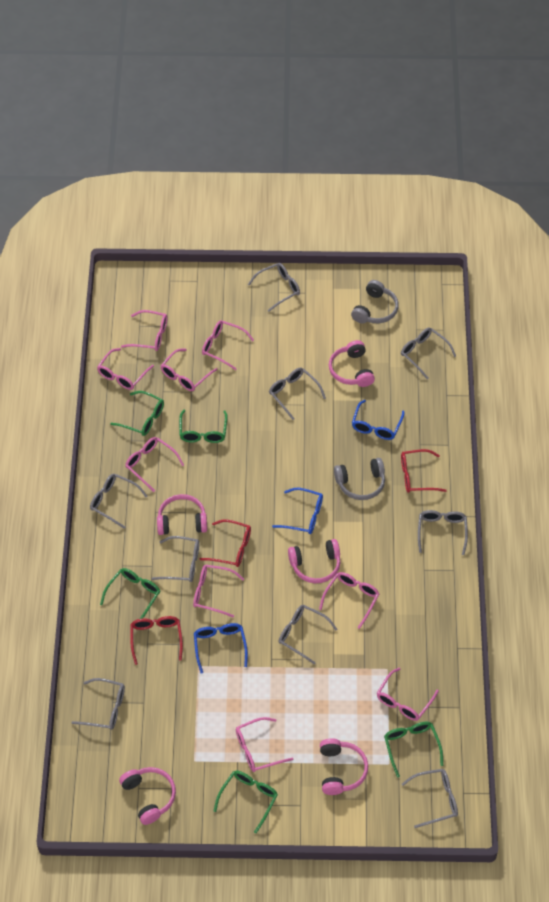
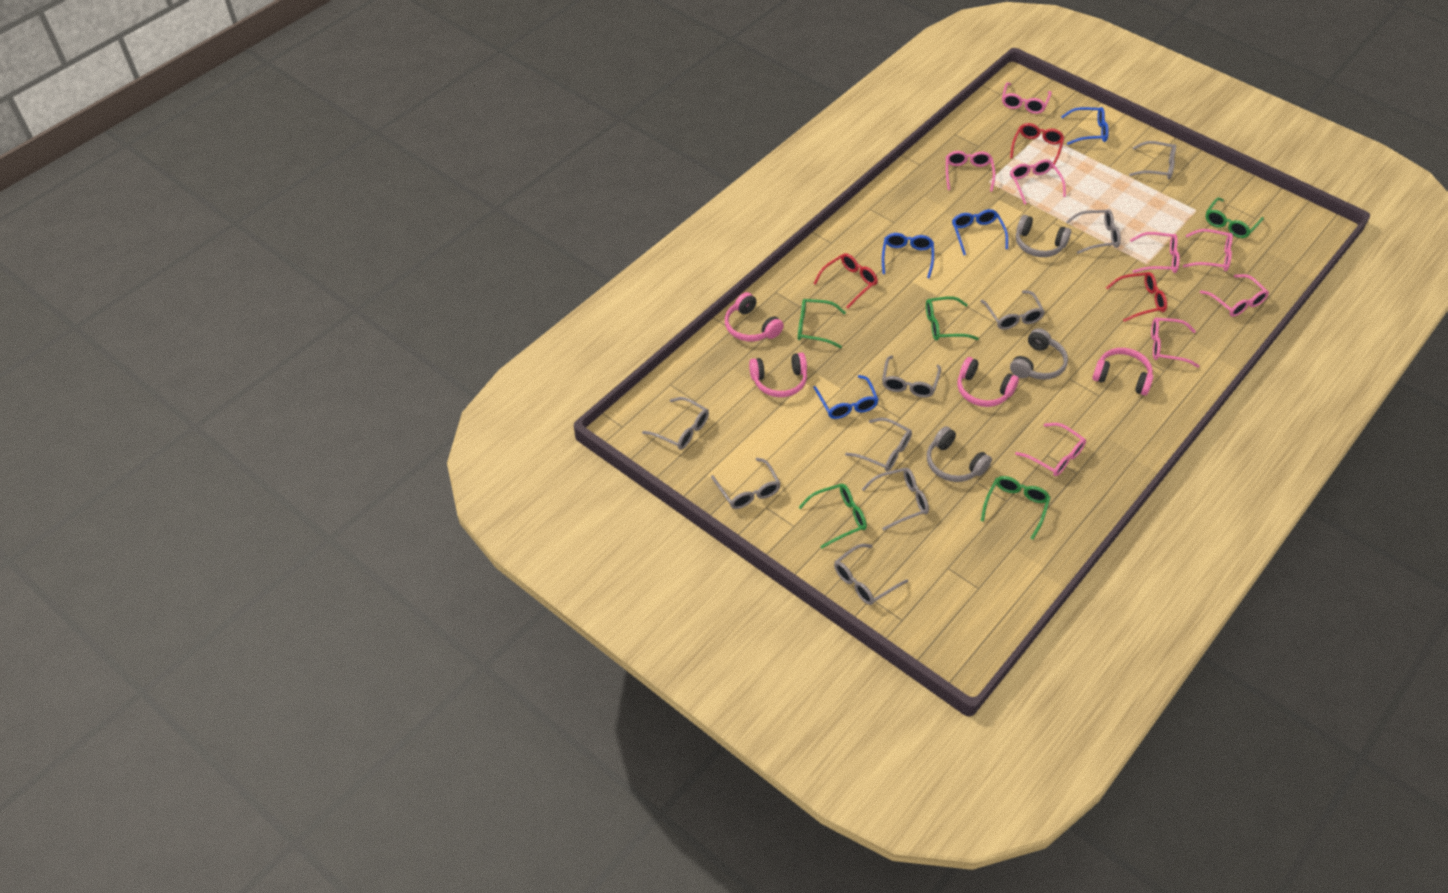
blue glasses: 3 -> 4
grey headphones: 2 -> 3
pink glasses: 9 -> 8
pink headphones: 5 -> 4

